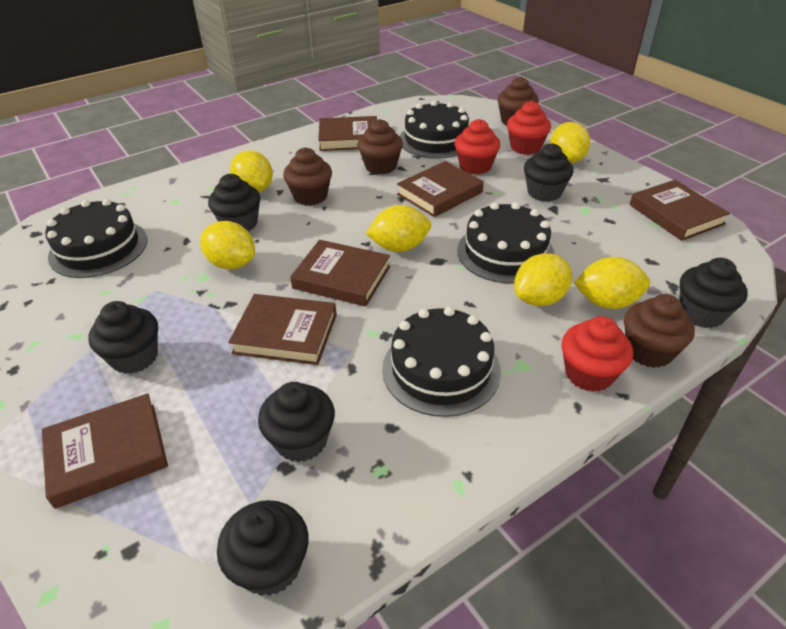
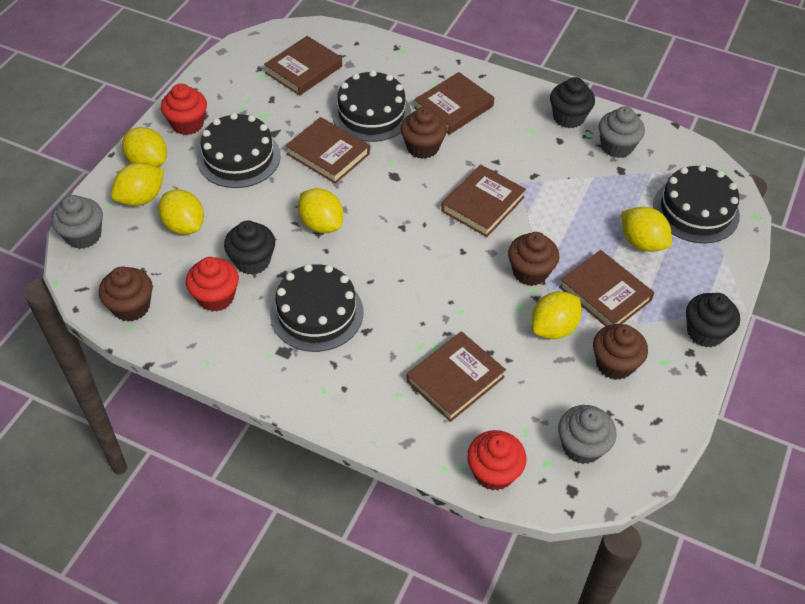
black cupcake: 6 -> 3
grey cupcake: 0 -> 3

